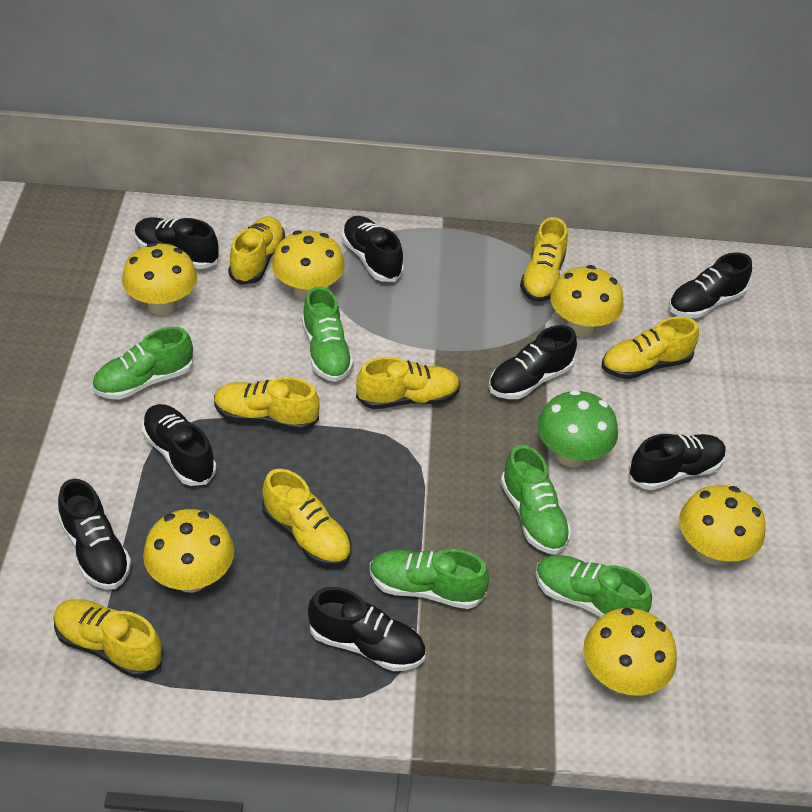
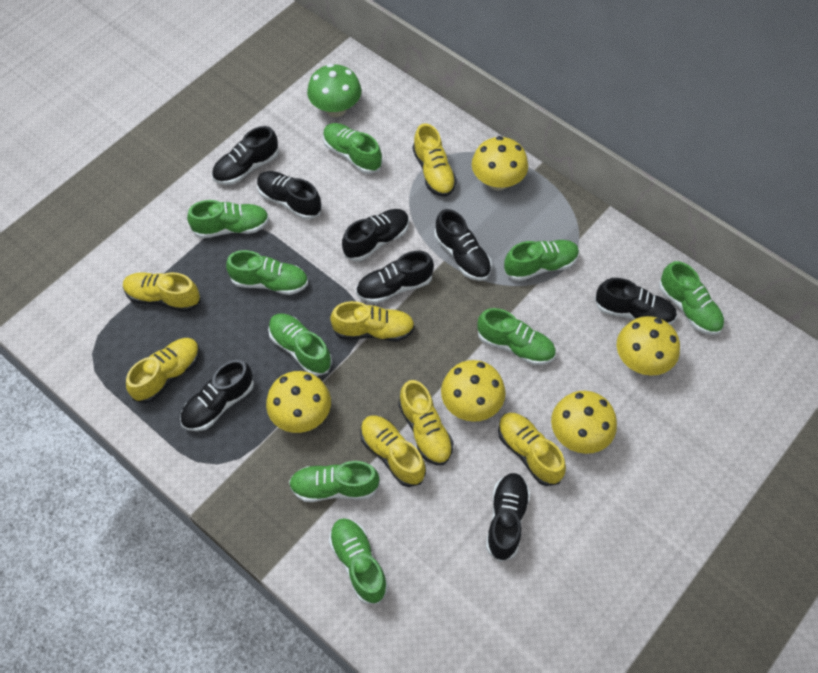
green shoe: 5 -> 9
yellow mushroom: 6 -> 5

